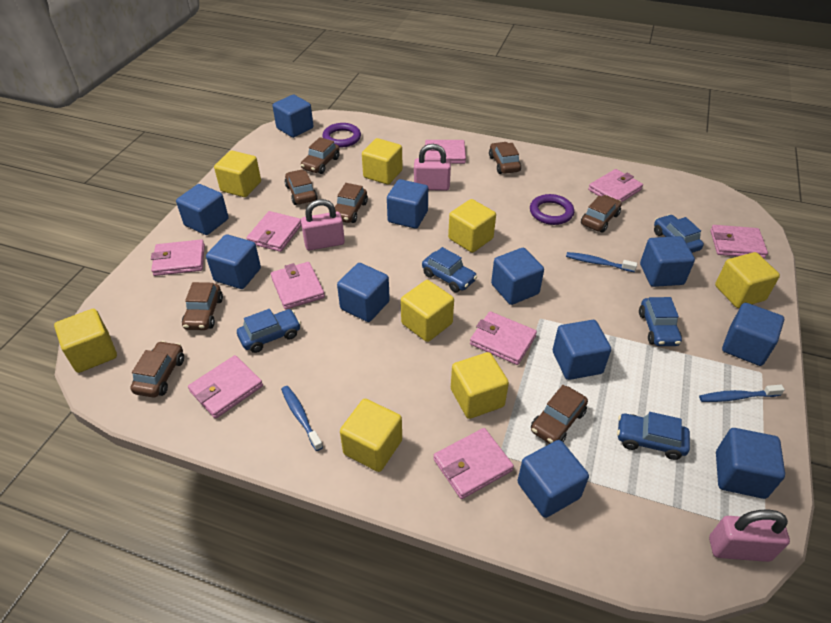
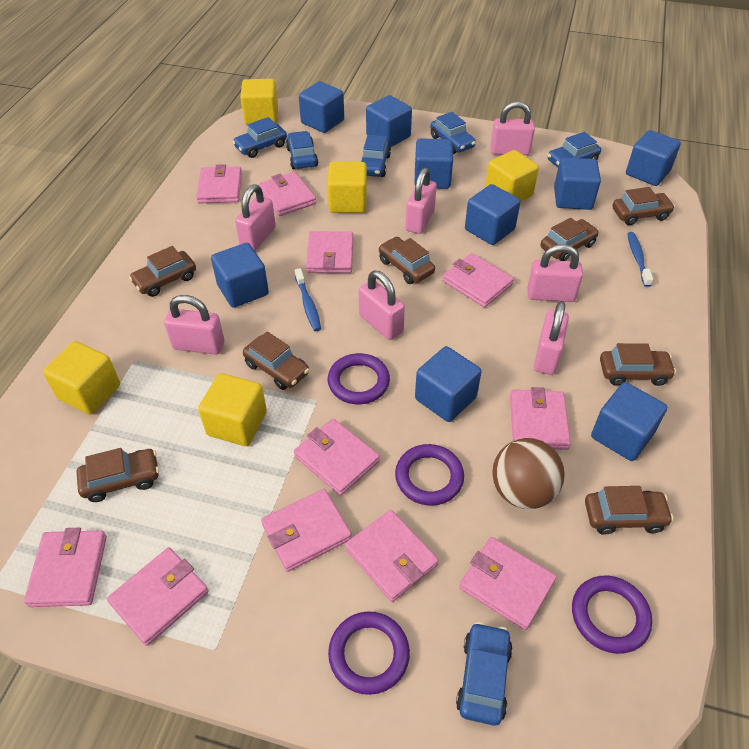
blue car: 5 -> 6
blue cube: 11 -> 9
blue toothbrush: 3 -> 2
brown ball: 0 -> 1
pink padlock: 3 -> 7
pink wallet: 9 -> 11
purple ring: 2 -> 4
yellow cube: 8 -> 5

